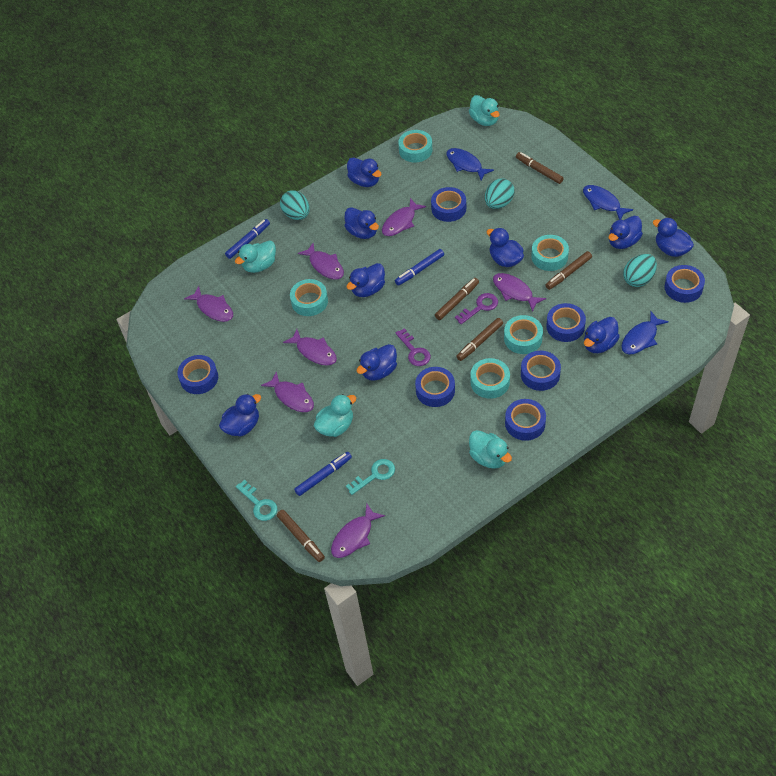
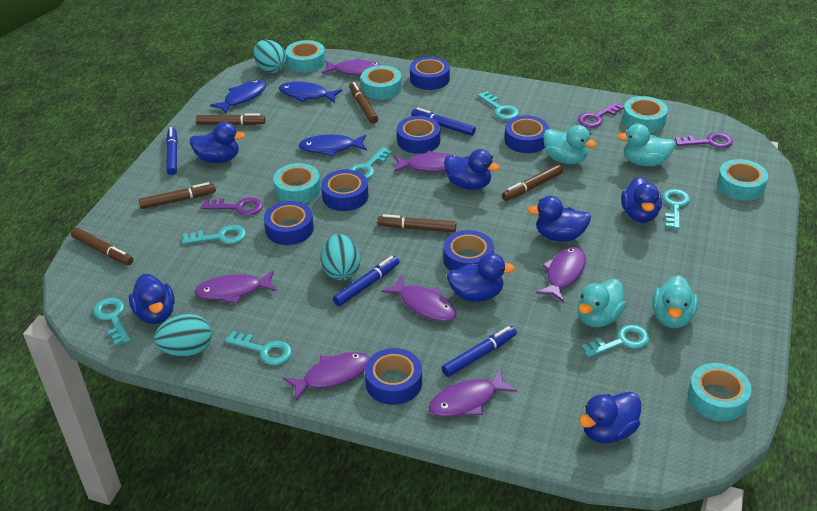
blue duck: 9 -> 7
blue marker: 3 -> 4
brown marker: 5 -> 6
purple key: 2 -> 3
turquoise key: 2 -> 7
turquoise tape: 5 -> 6

